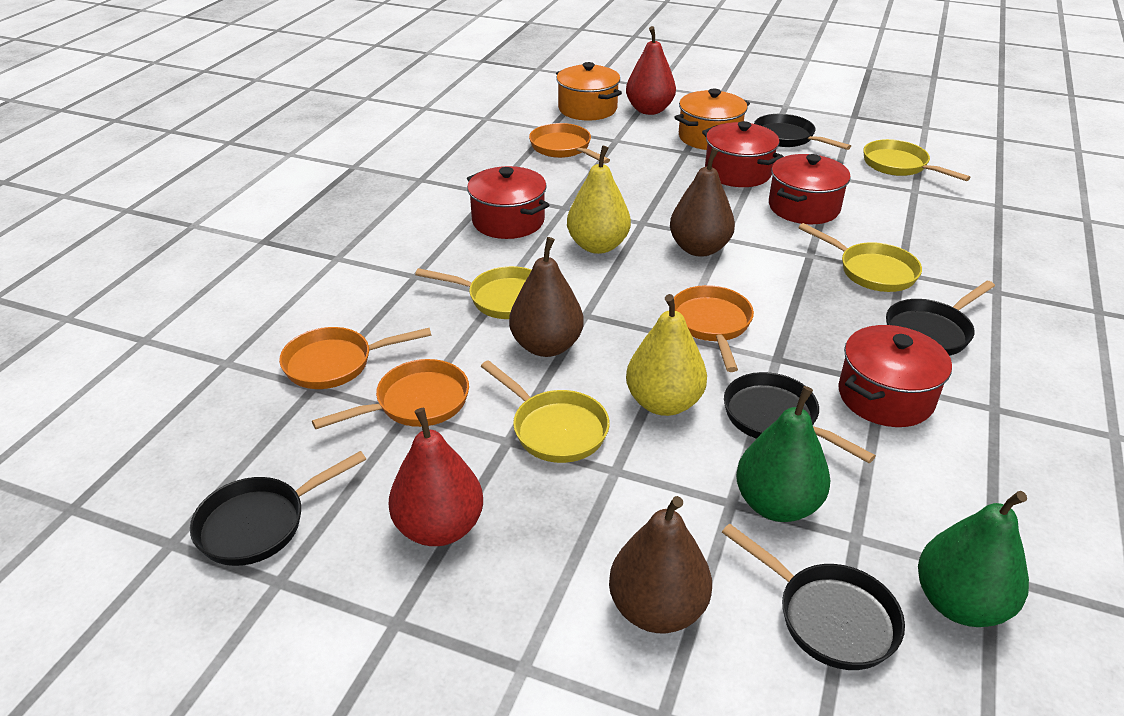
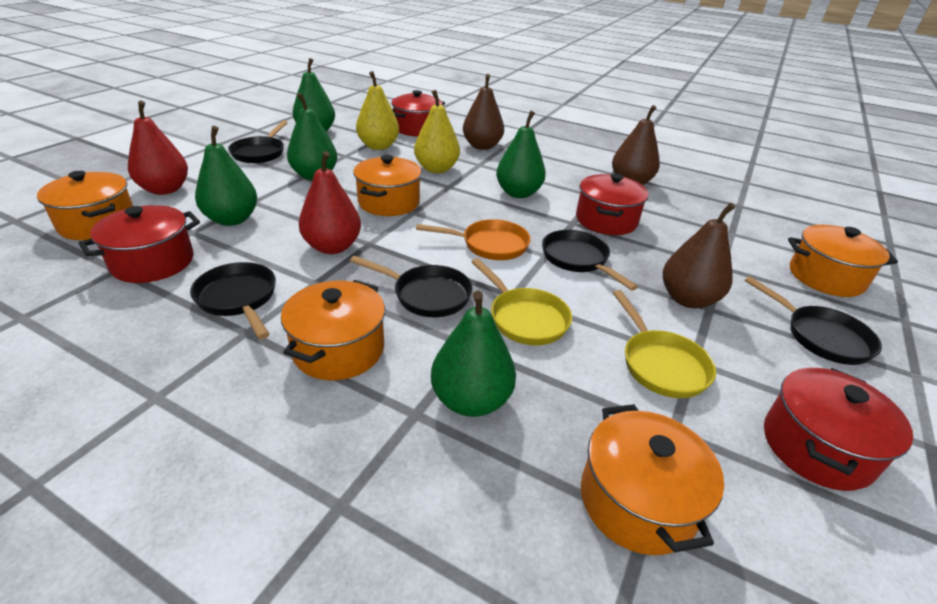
green pear: 2 -> 5
orange pan: 4 -> 1
orange pot: 2 -> 5
yellow pan: 4 -> 2

